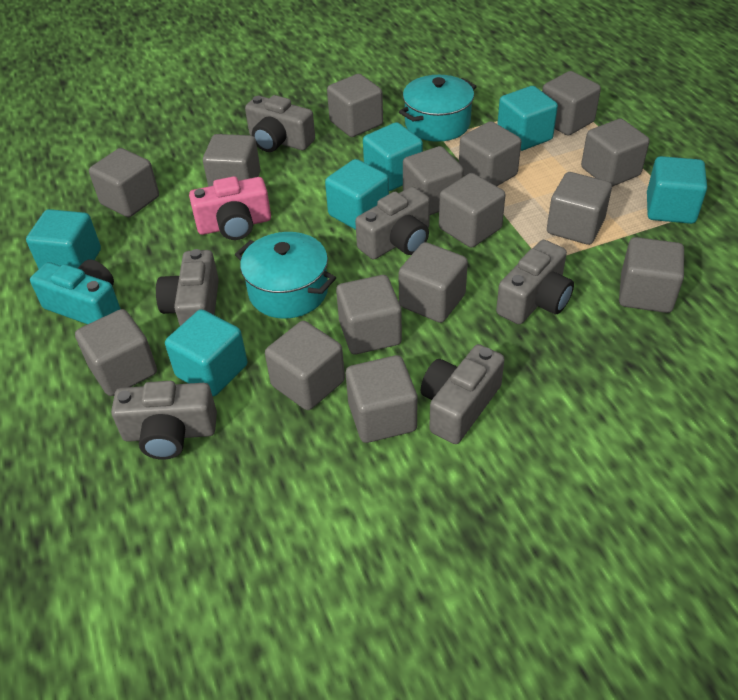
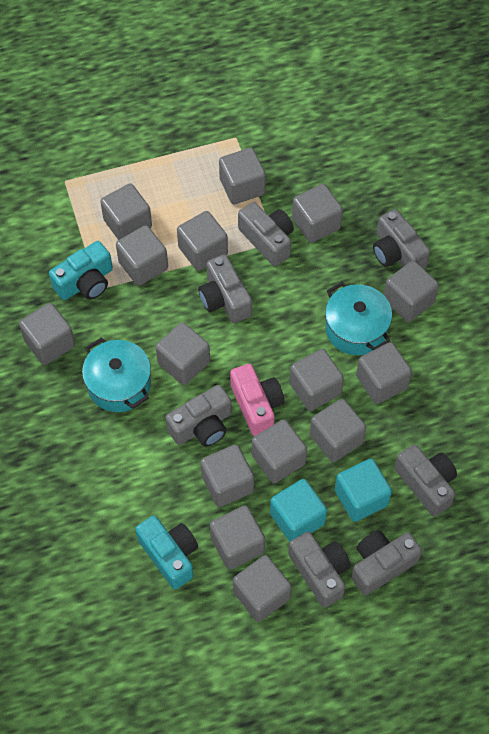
grey camera: 6 -> 7
turquoise camera: 1 -> 2
turquoise cube: 6 -> 2

